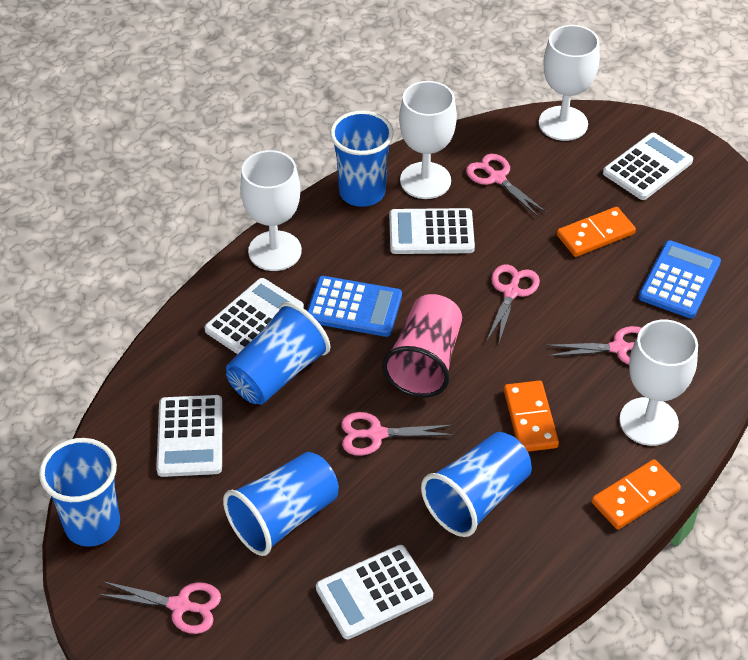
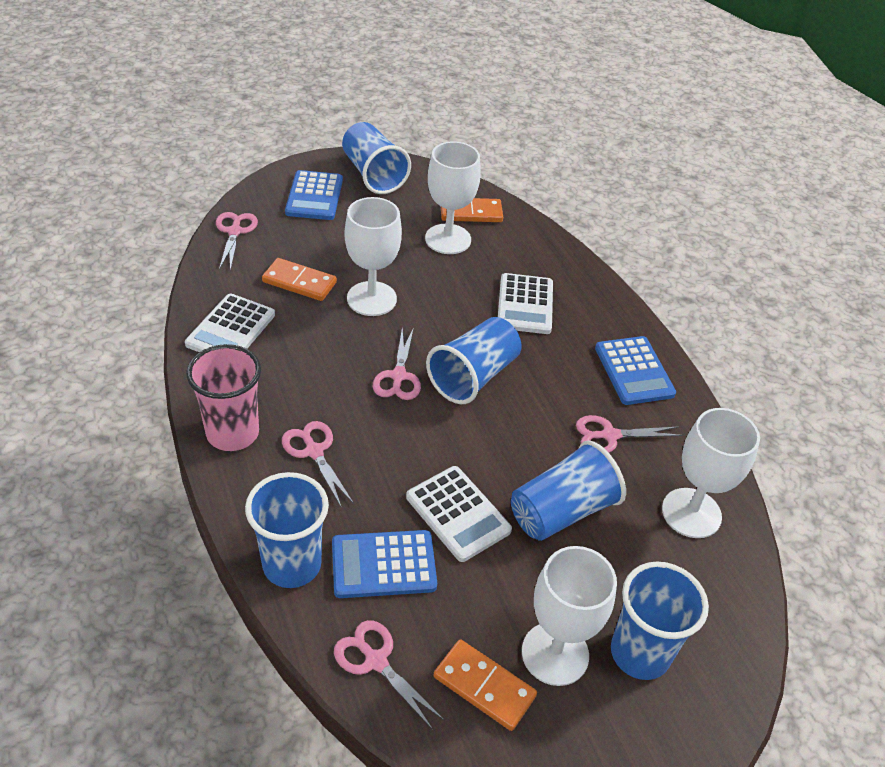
blue calculator: 2 -> 3
white calculator: 5 -> 3

